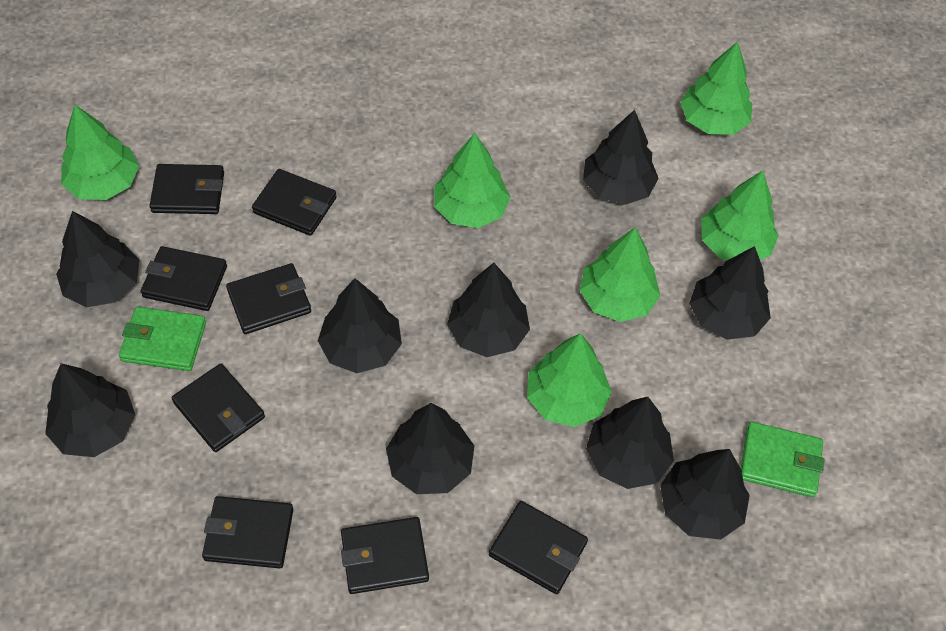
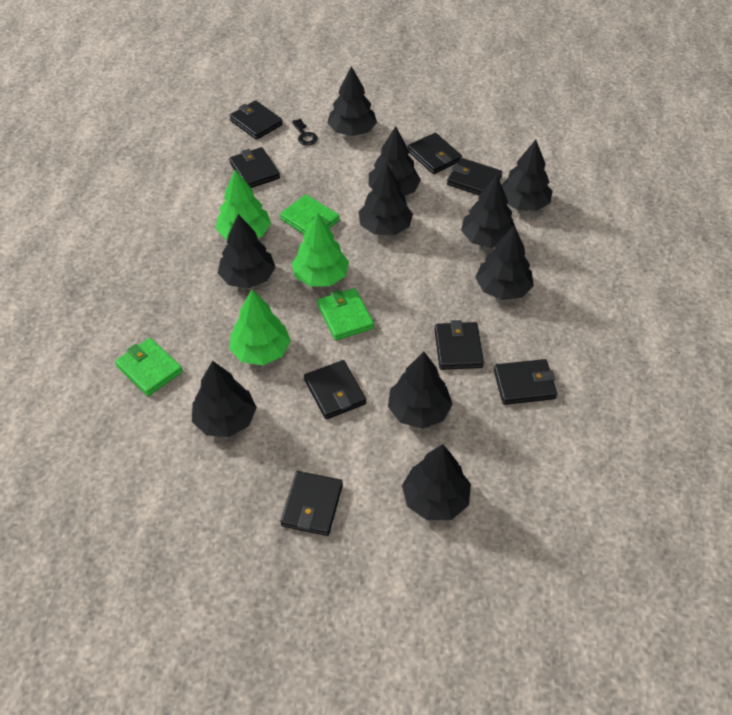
black key: 0 -> 1
black tree: 9 -> 10
green tree: 6 -> 3
green wallet: 2 -> 3

